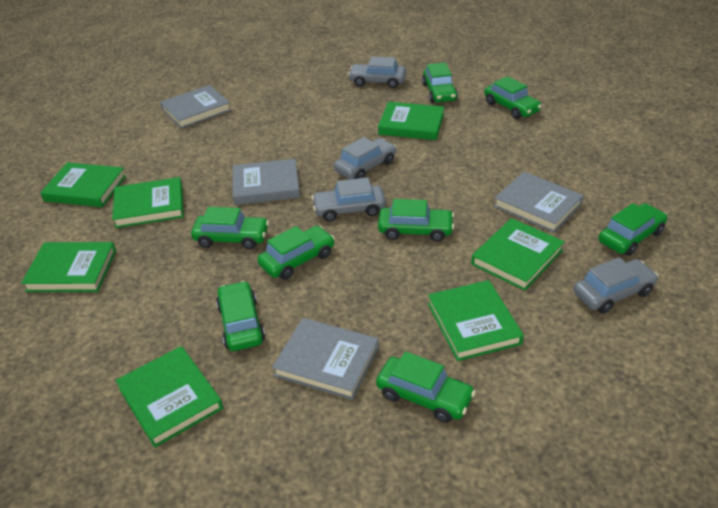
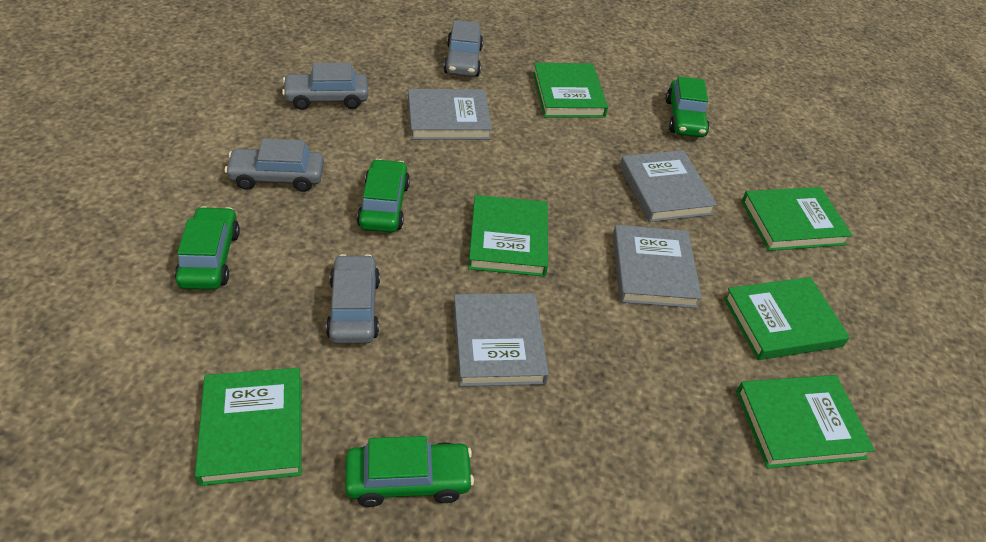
green book: 7 -> 6
green car: 8 -> 4

